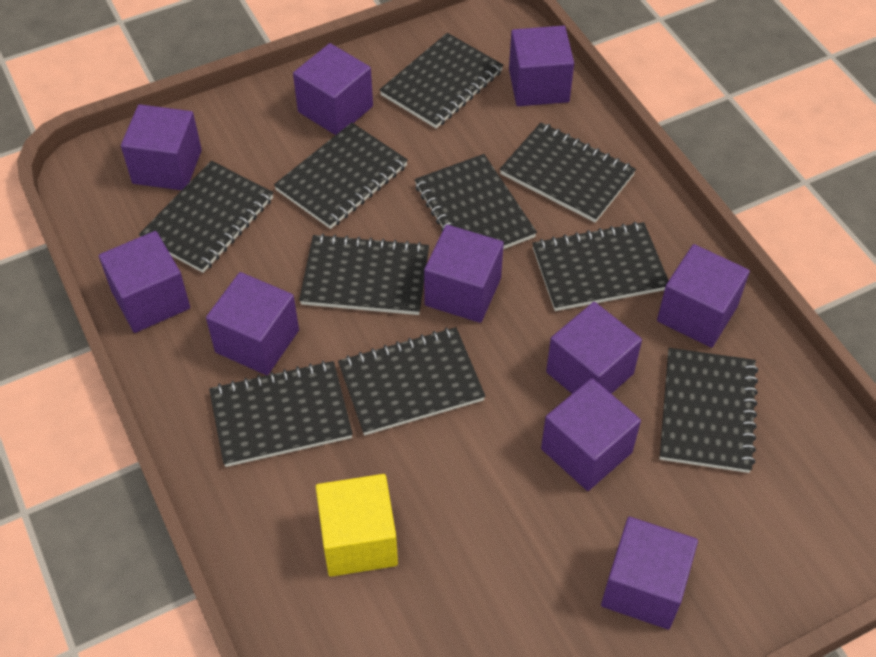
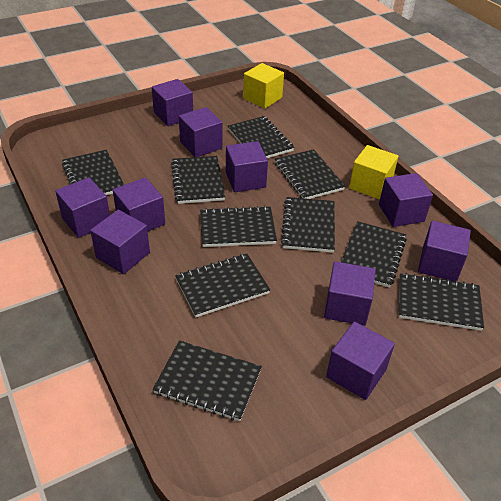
yellow cube: 1 -> 2

